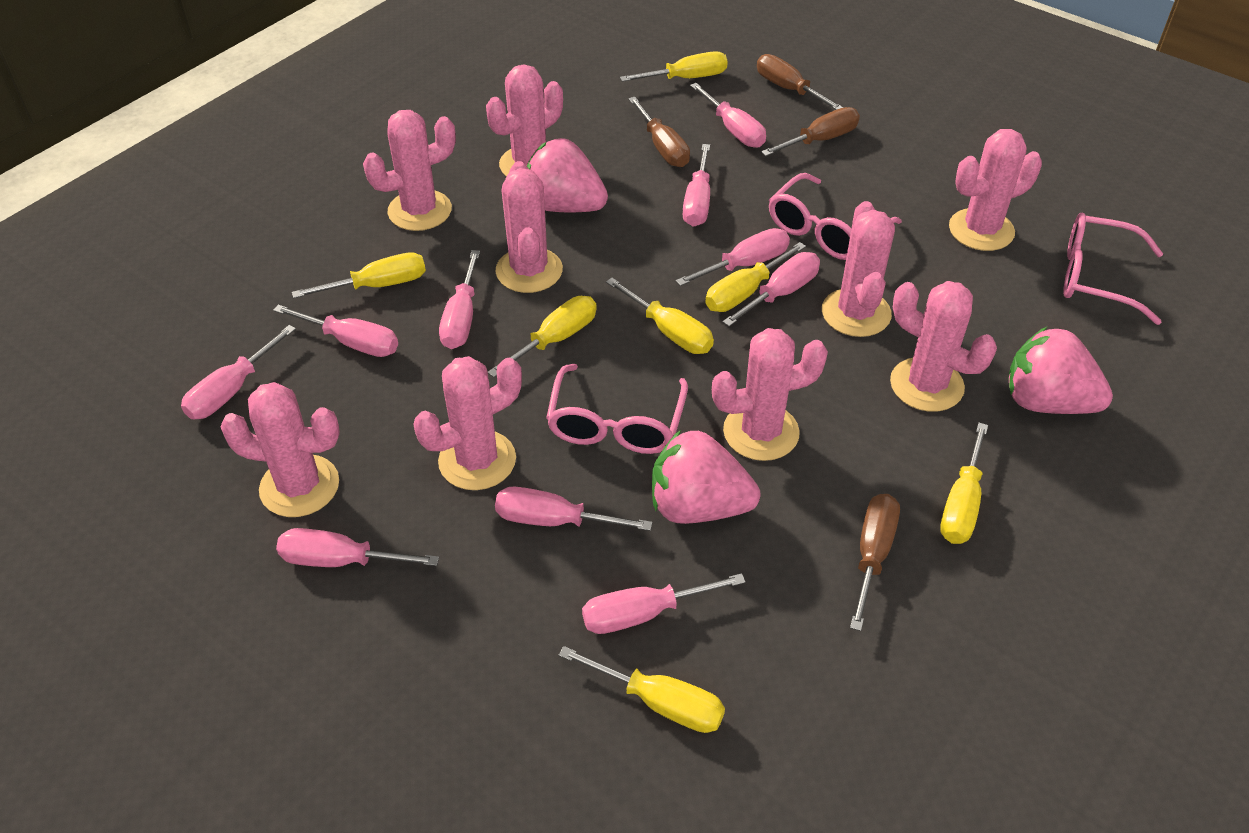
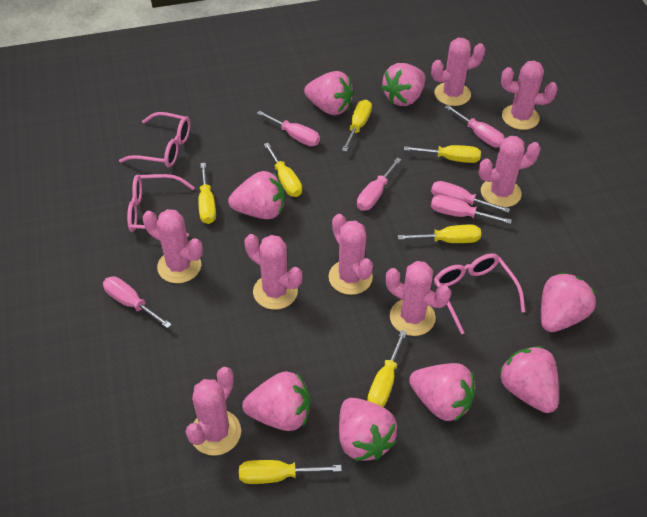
brown screwdriver: 4 -> 0
pink cactus: 9 -> 8
pink screwdriver: 10 -> 6
pink strawberry: 3 -> 8

